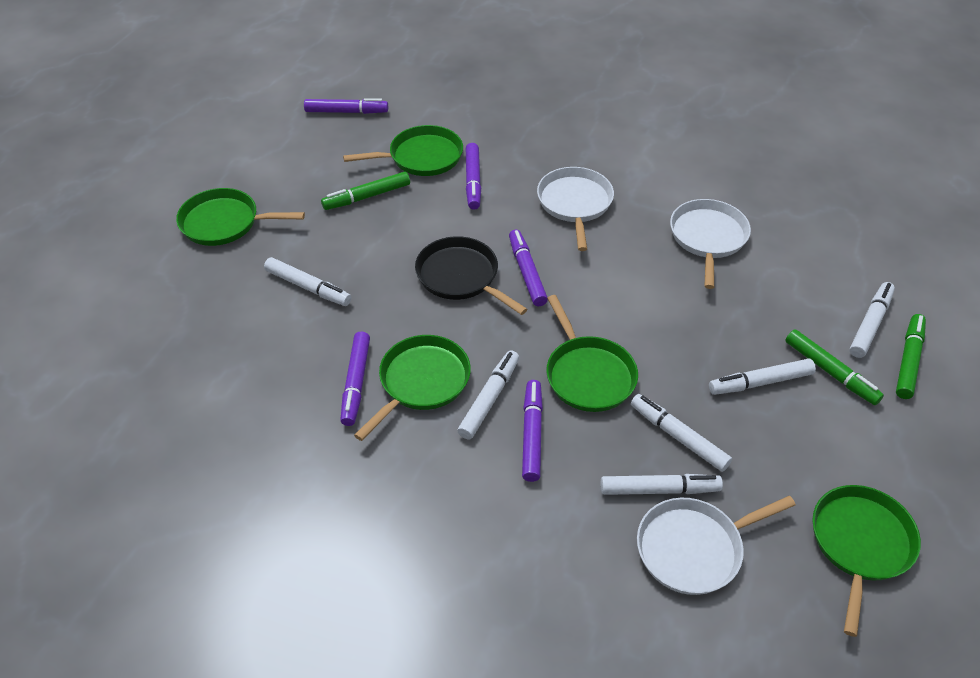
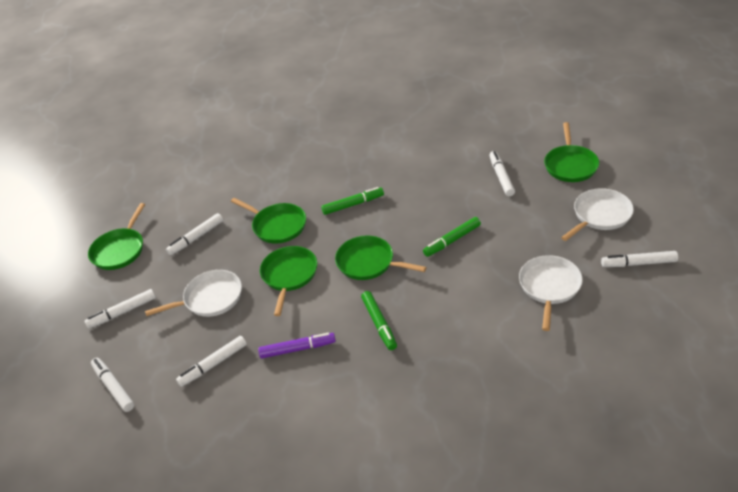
black pan: 1 -> 0
purple marker: 5 -> 1

